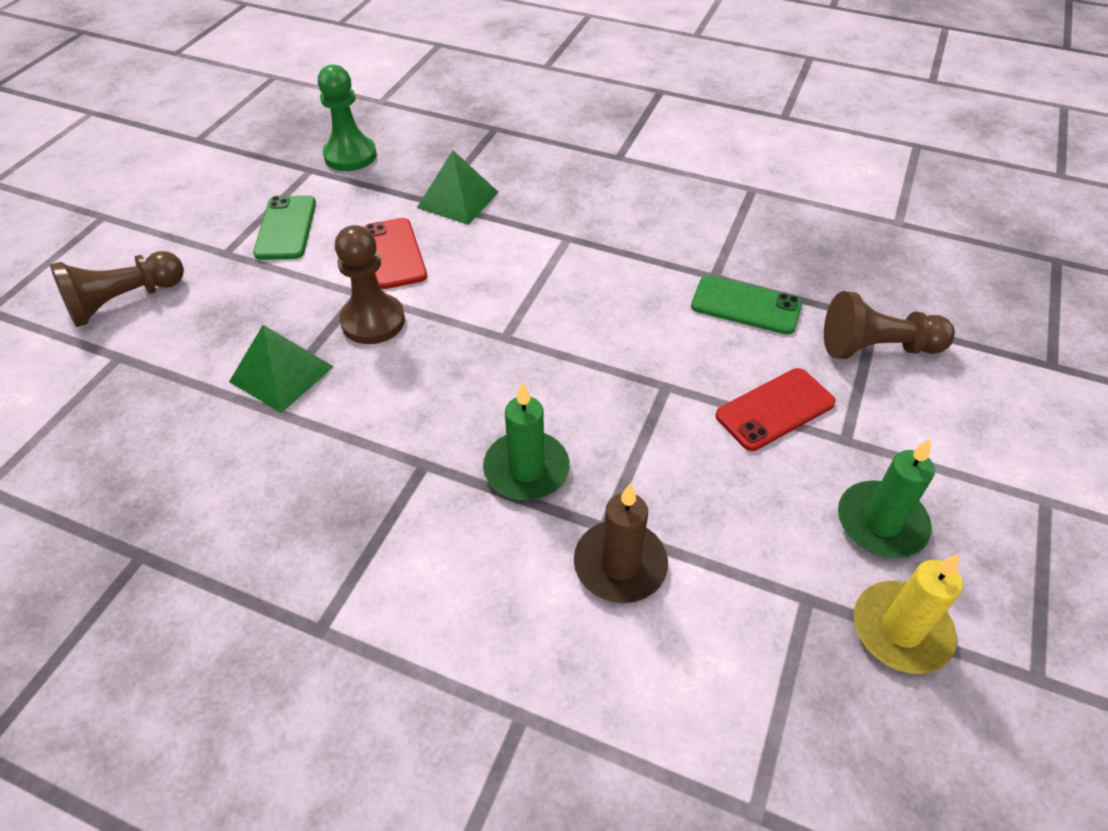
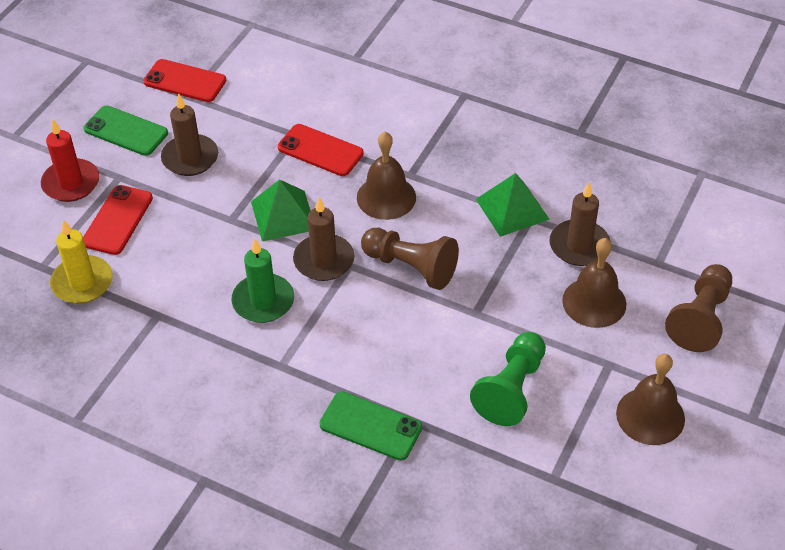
brown bell: 0 -> 3
brown candle: 1 -> 3
brown pawn: 3 -> 2
green candle: 2 -> 1
red candle: 0 -> 1
red phone: 2 -> 3

